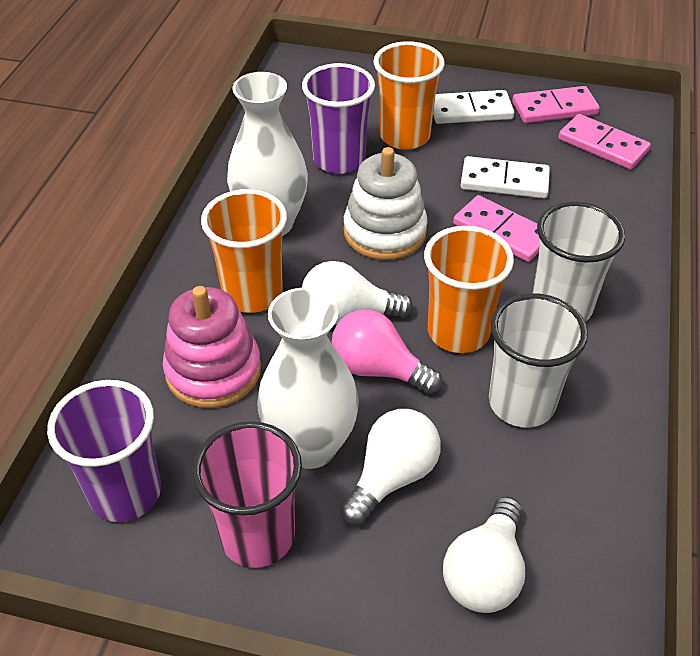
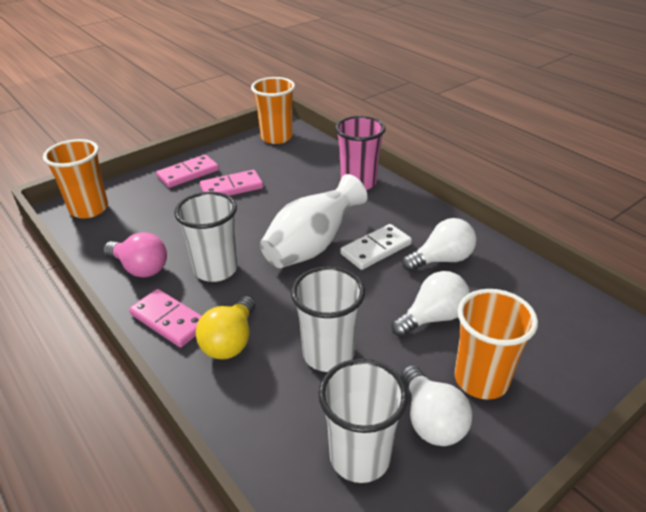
pink stacking toy: 1 -> 0
purple cup: 2 -> 0
white cup: 2 -> 3
white domino: 2 -> 1
white stacking toy: 1 -> 0
white vase: 2 -> 1
yellow light bulb: 0 -> 1

